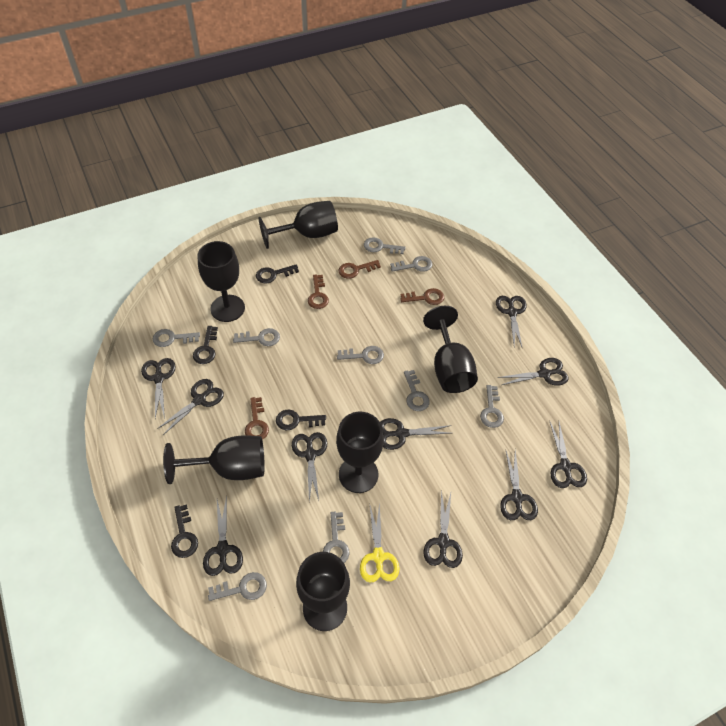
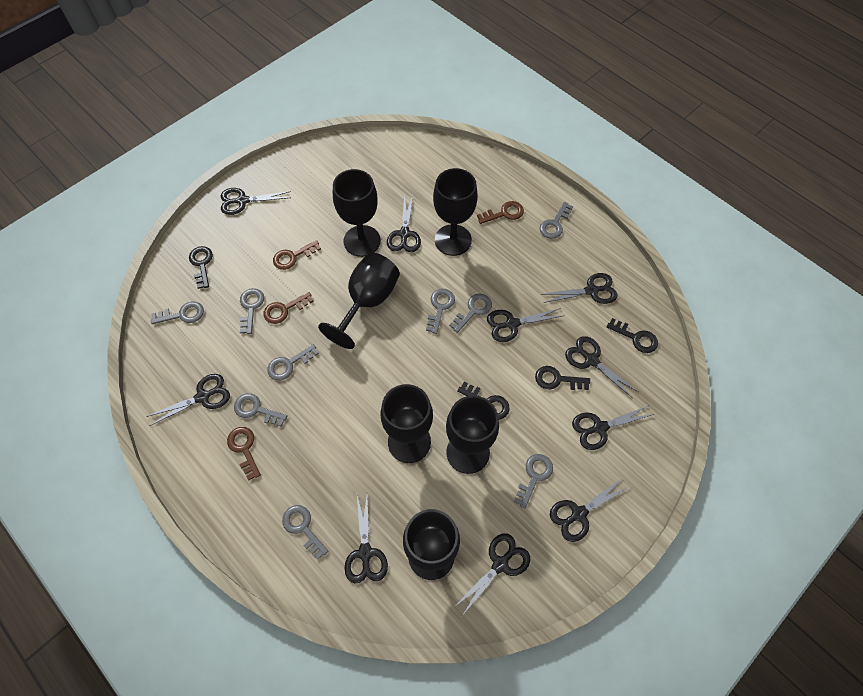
yellow scissors: 1 -> 0

